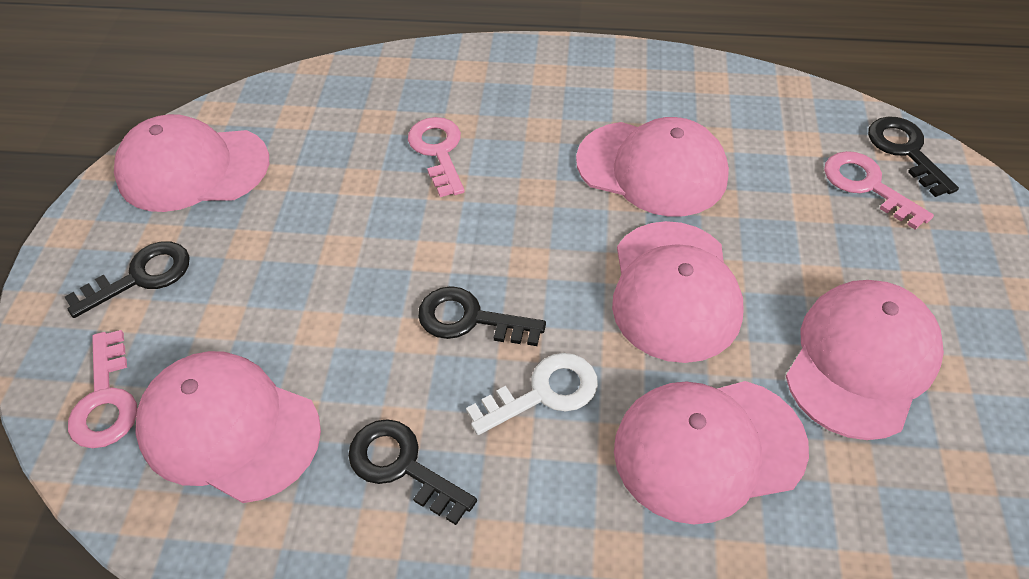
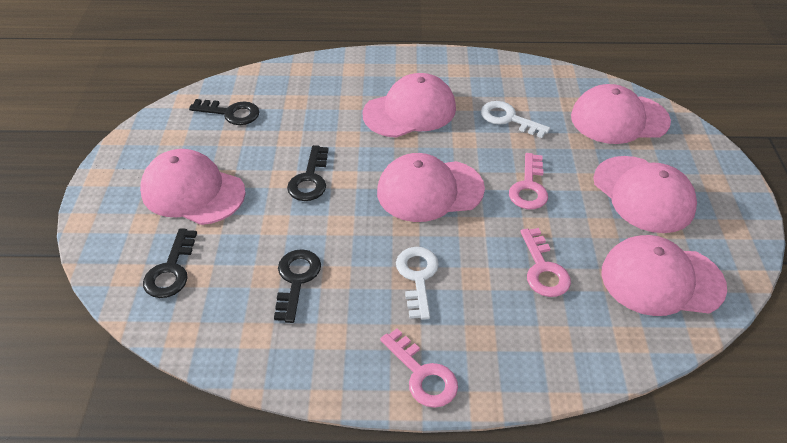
white key: 1 -> 2

